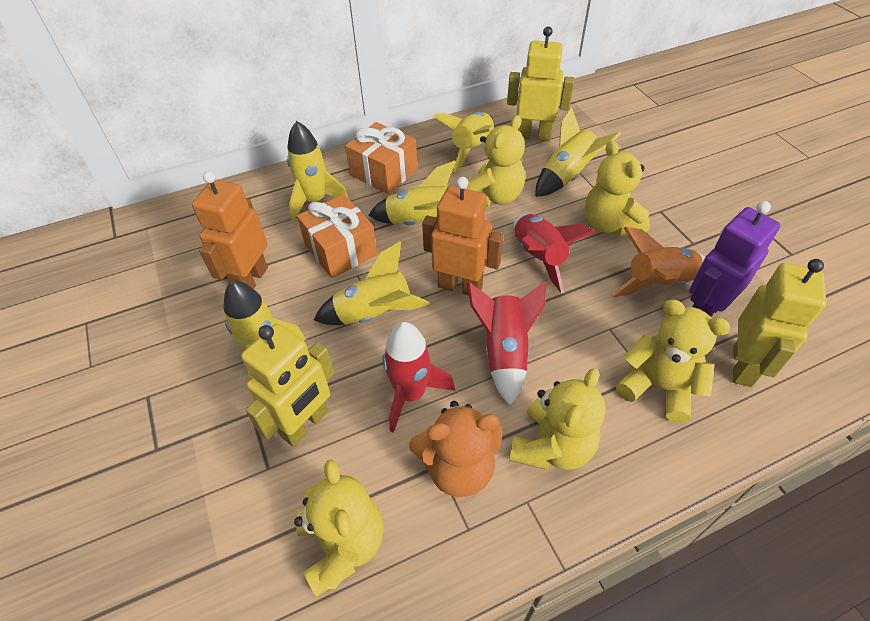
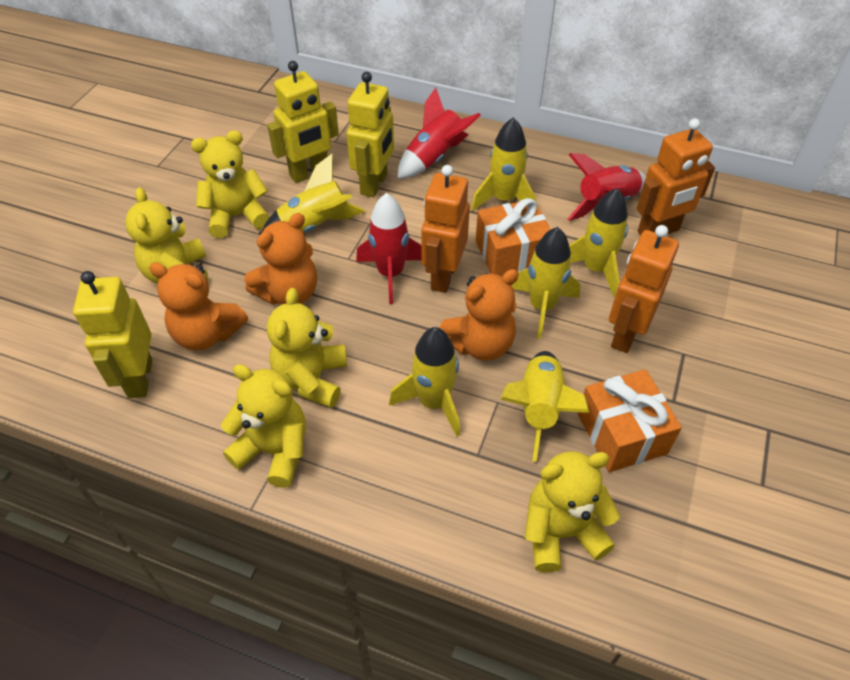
orange robot: 2 -> 3
orange rocket: 1 -> 0
orange teddy bear: 1 -> 3
purple robot: 1 -> 0

